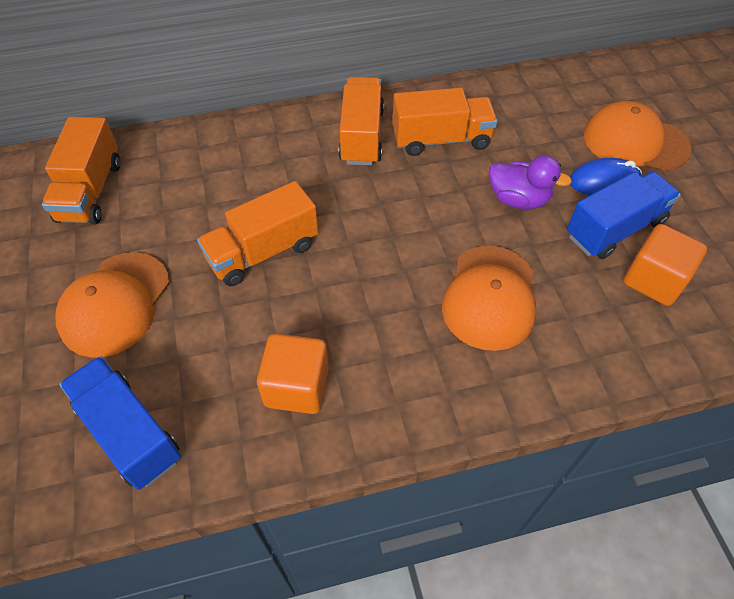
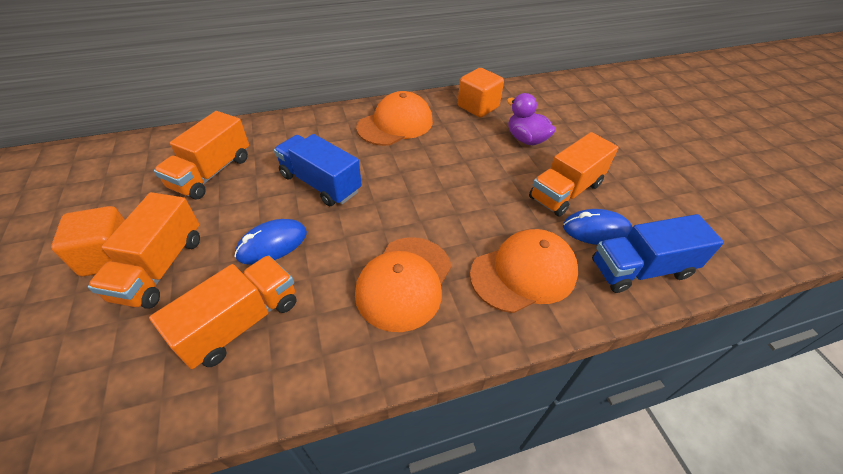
blue mouse: 1 -> 2

